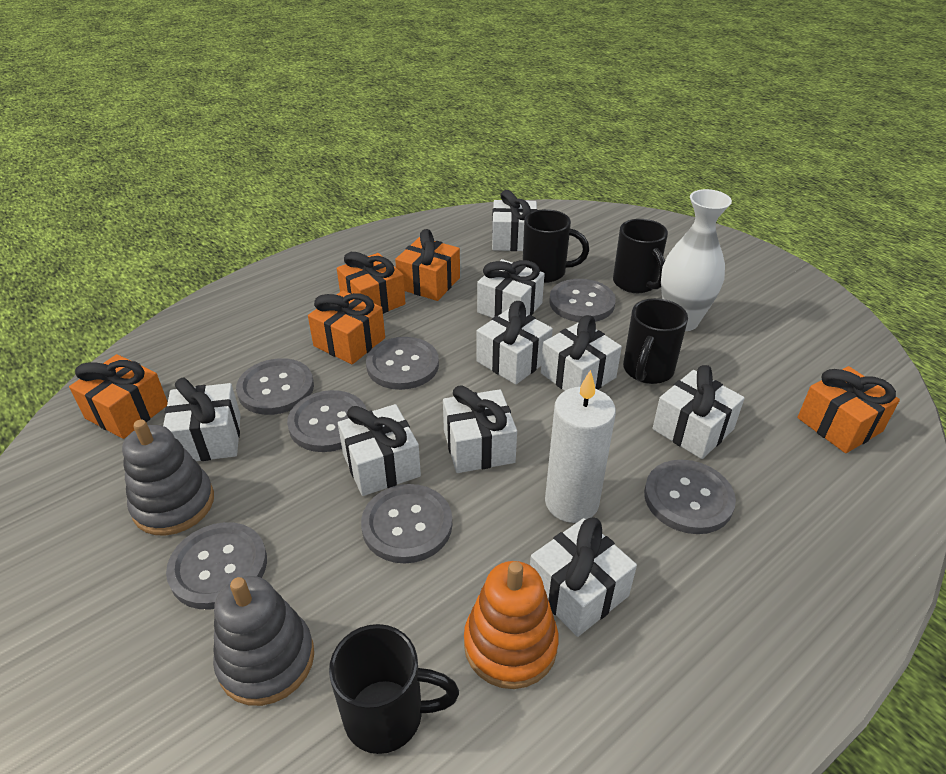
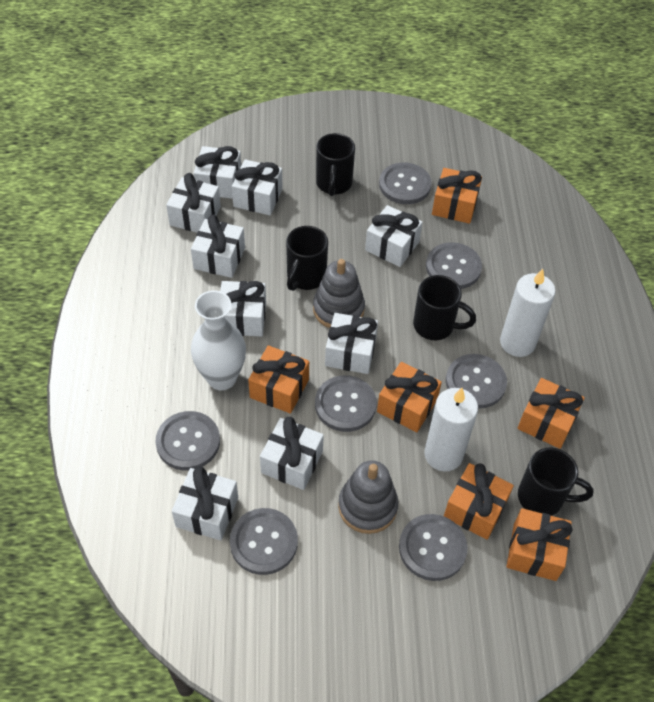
orange gift: 5 -> 6
orange stacking toy: 1 -> 0
white candle: 1 -> 2

